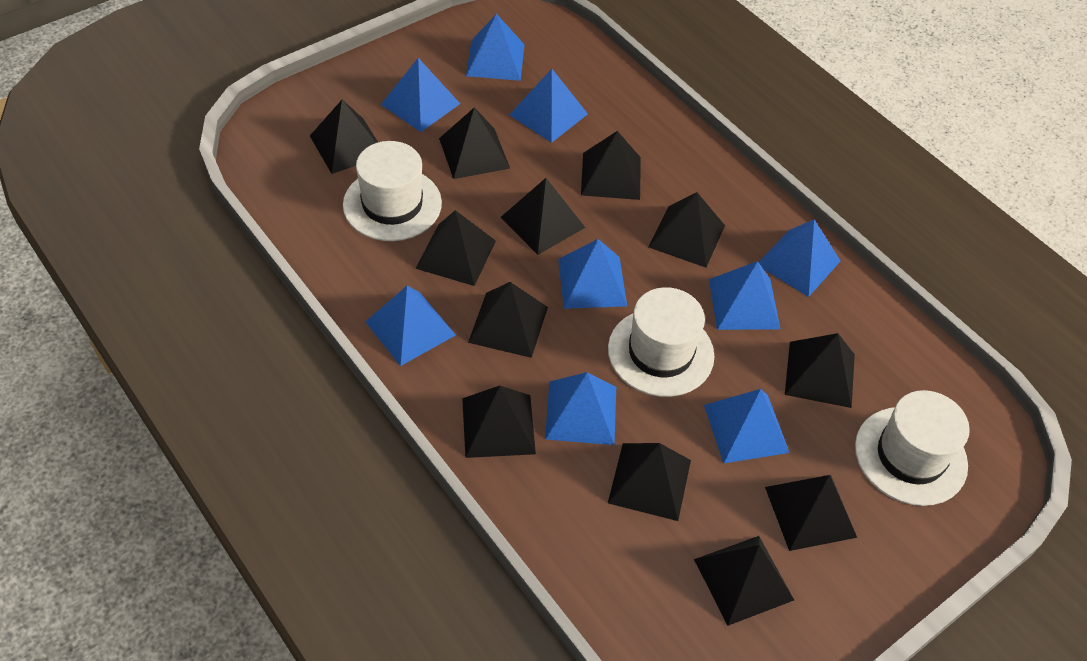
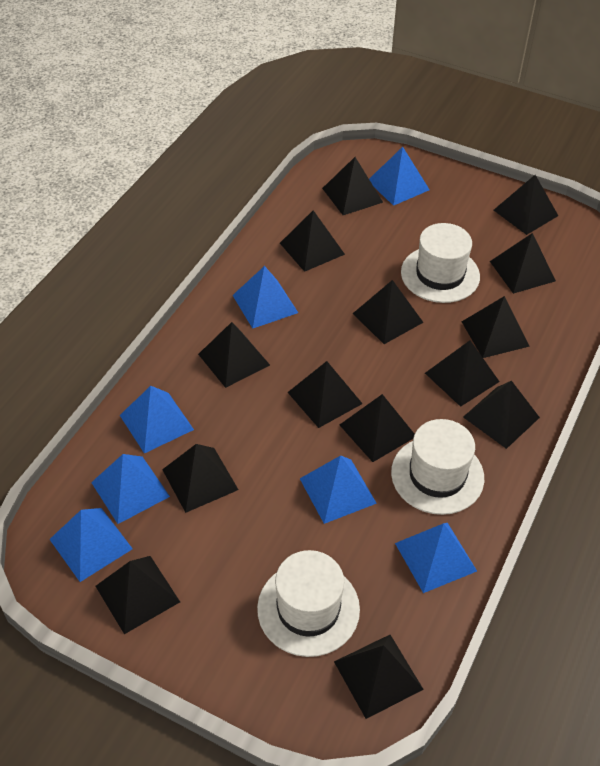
black pyramid: 12 -> 14
blue pyramid: 9 -> 7

